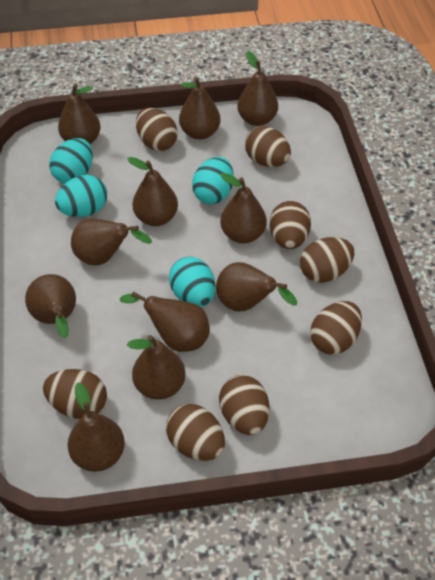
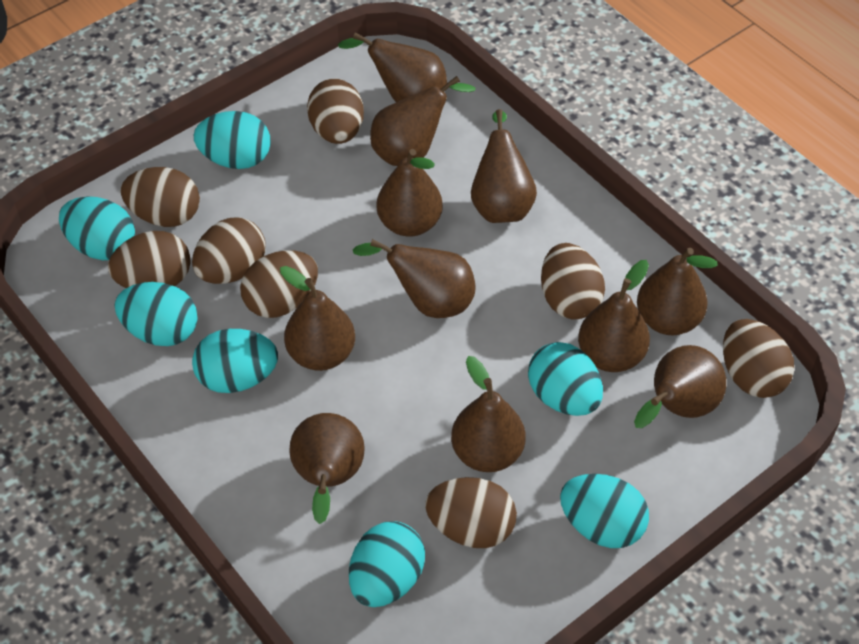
turquoise egg: 4 -> 7

